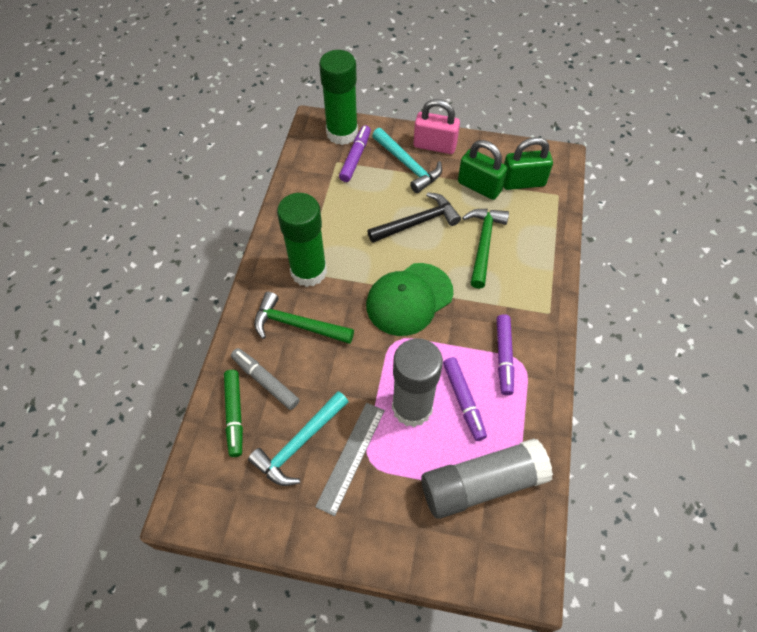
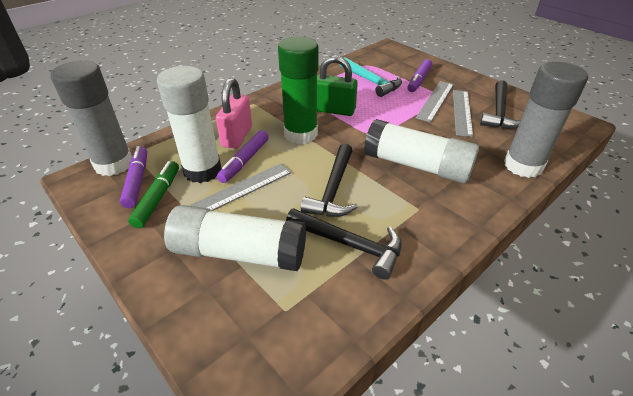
black hammer: 1 -> 3
green cap: 1 -> 0
green glue stick: 2 -> 1
green hammer: 2 -> 0
green padlock: 2 -> 1
grey marker: 1 -> 0
grey ruler: 1 -> 3
turquoise hammer: 2 -> 1
white glue stick: 0 -> 3

